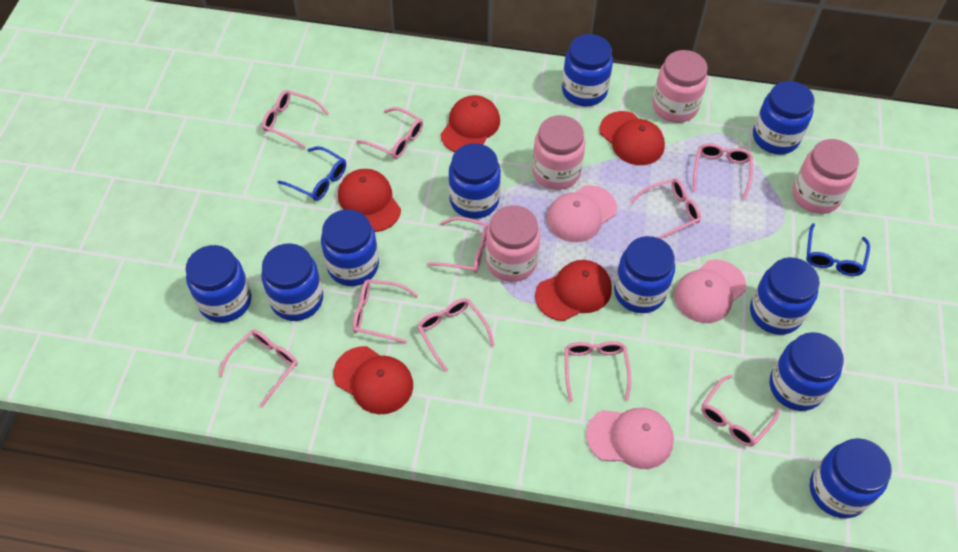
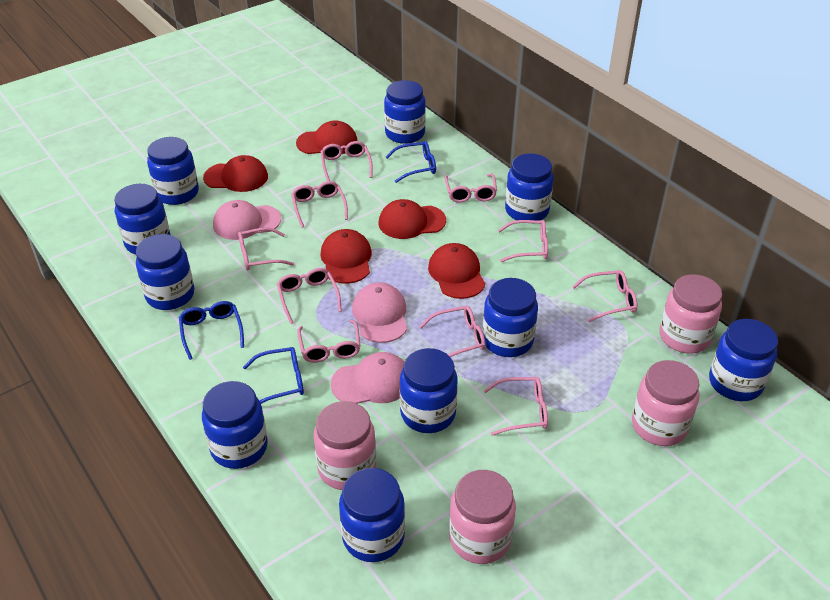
blue glasses: 2 -> 3

